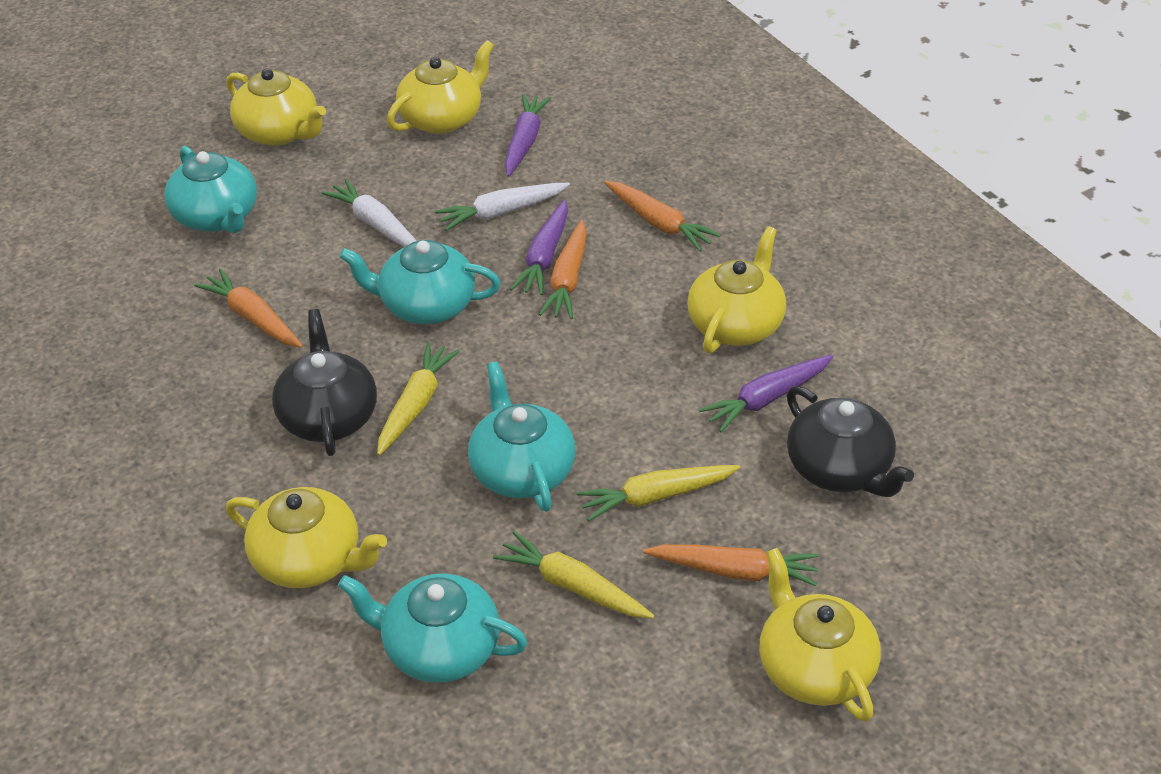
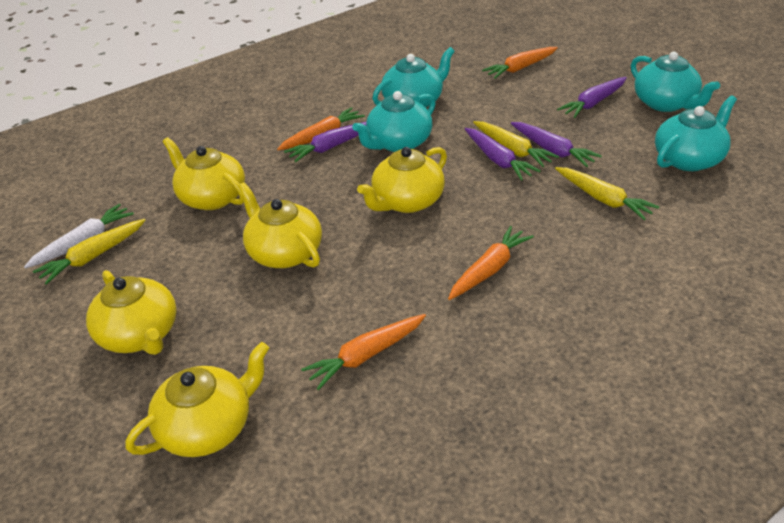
black teapot: 2 -> 0
purple carrot: 3 -> 4
white carrot: 2 -> 1

